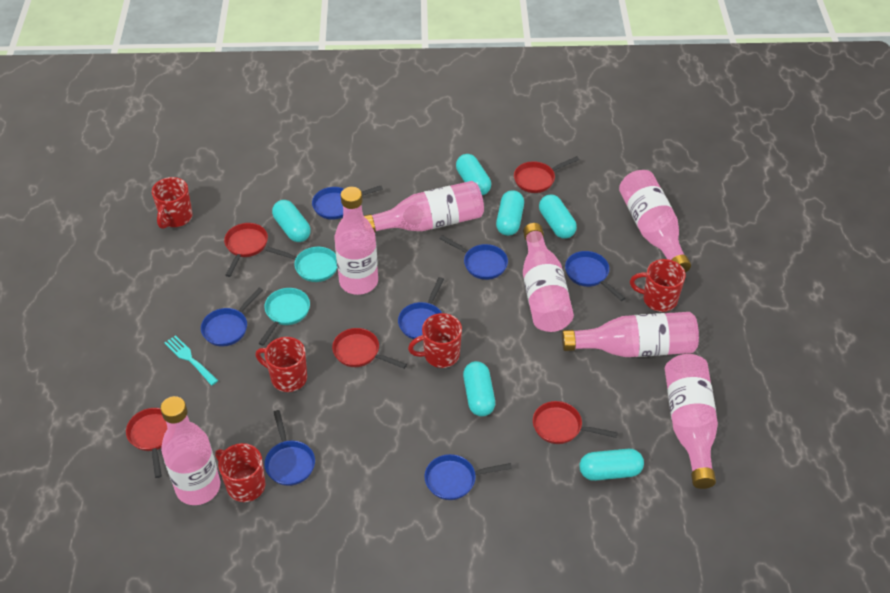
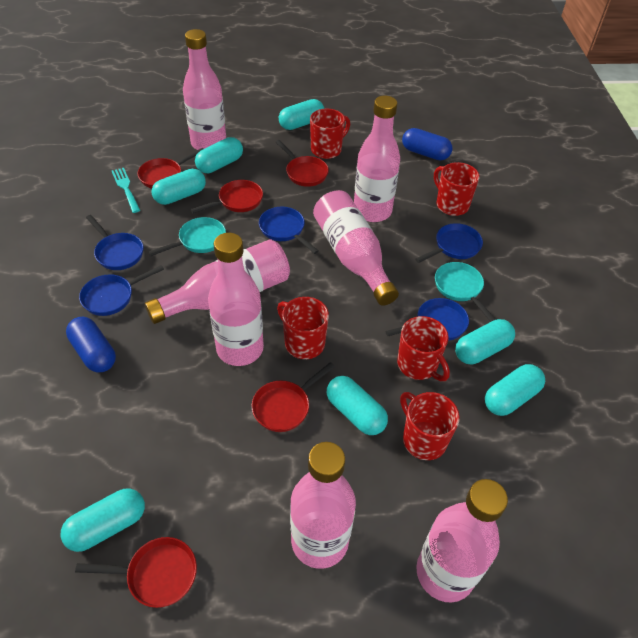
blue capsule: 0 -> 2
blue pan: 7 -> 5
turquoise capsule: 6 -> 7

